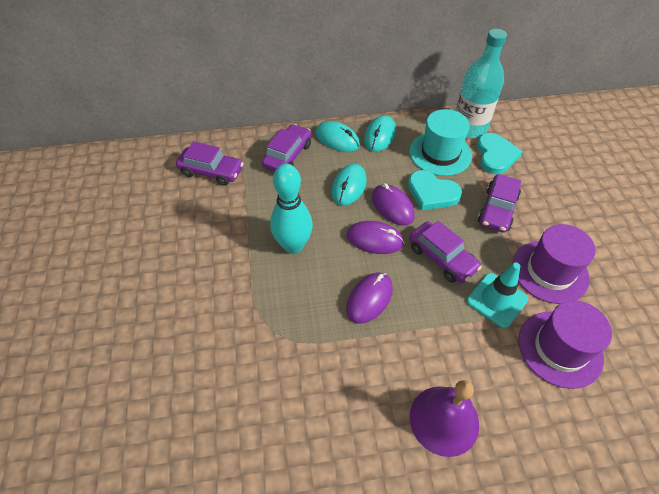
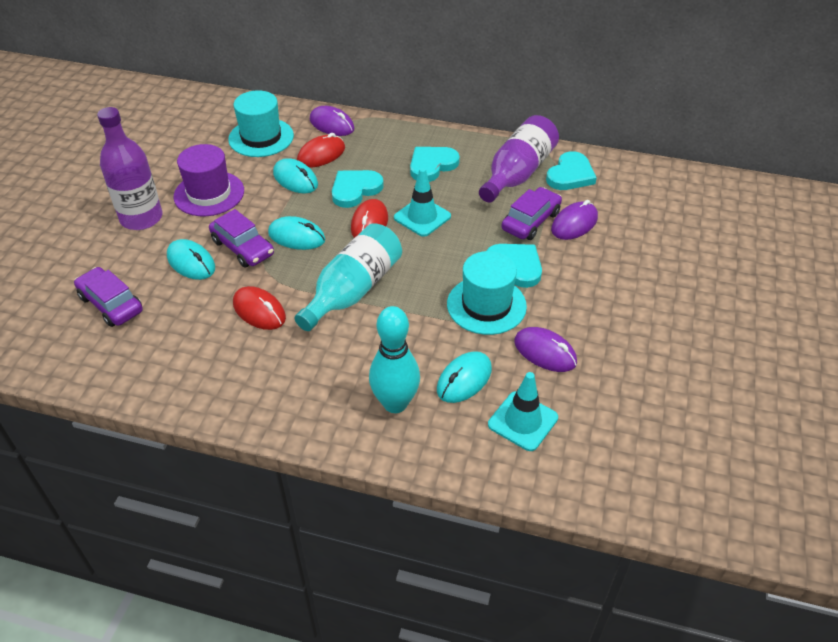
purple bell: 1 -> 0
purple bottle: 0 -> 2
purple car: 4 -> 3
purple hat: 2 -> 1
red mouse: 0 -> 3
turquoise hat: 1 -> 2
turquoise heart: 2 -> 4
turquoise mouse: 3 -> 4
turquoise traffic cone: 1 -> 2

